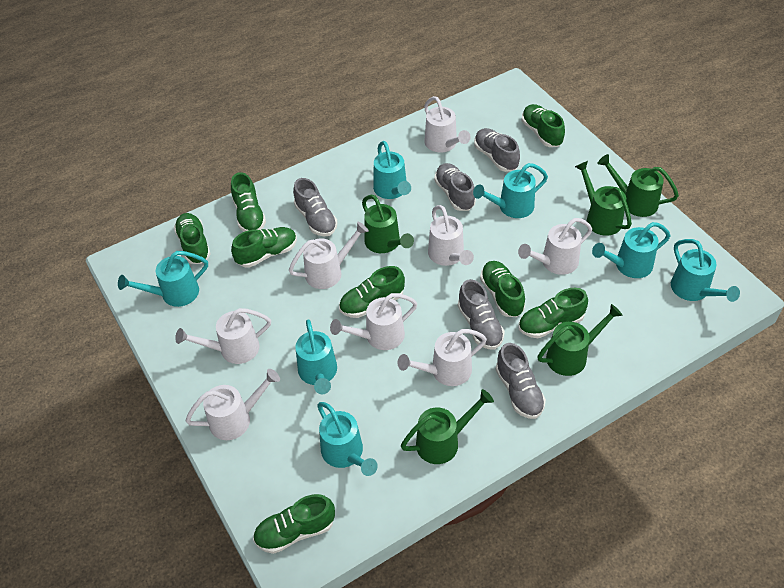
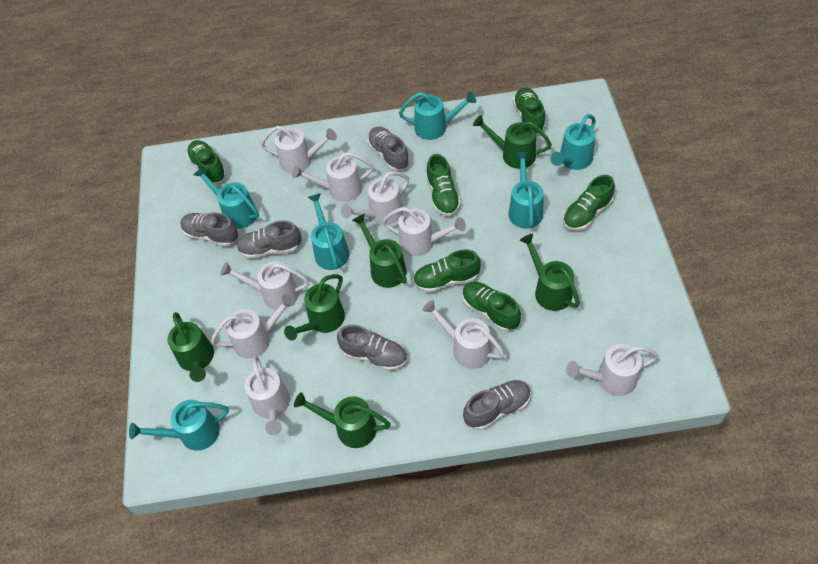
green shoe: 8 -> 6
green watering can: 5 -> 6
turquoise watering can: 7 -> 6
white watering can: 8 -> 9

